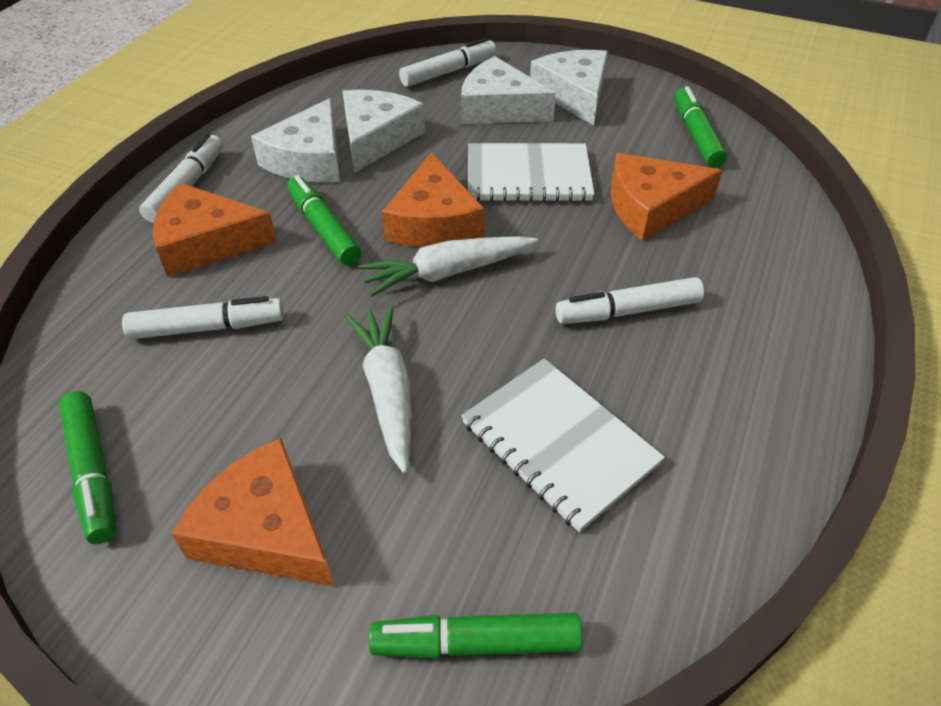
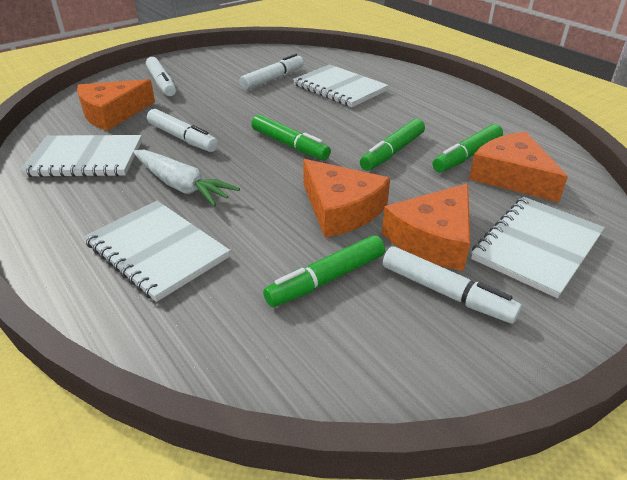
white carrot: 2 -> 1
white cheese: 4 -> 0
white notebook: 2 -> 4

